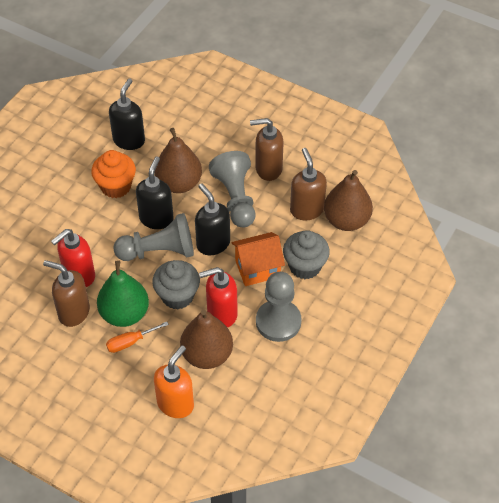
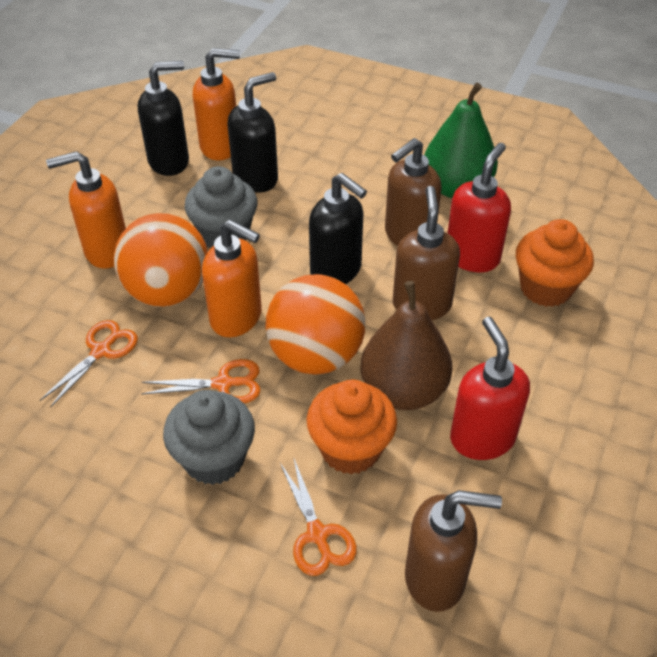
brown pear: 3 -> 1
grey pawn: 3 -> 0
orange ball: 0 -> 2
orange cupcake: 1 -> 2
orange house: 1 -> 0
orange scissors: 0 -> 3
orange screwdriver: 1 -> 0
orange soap dispenser: 1 -> 3

